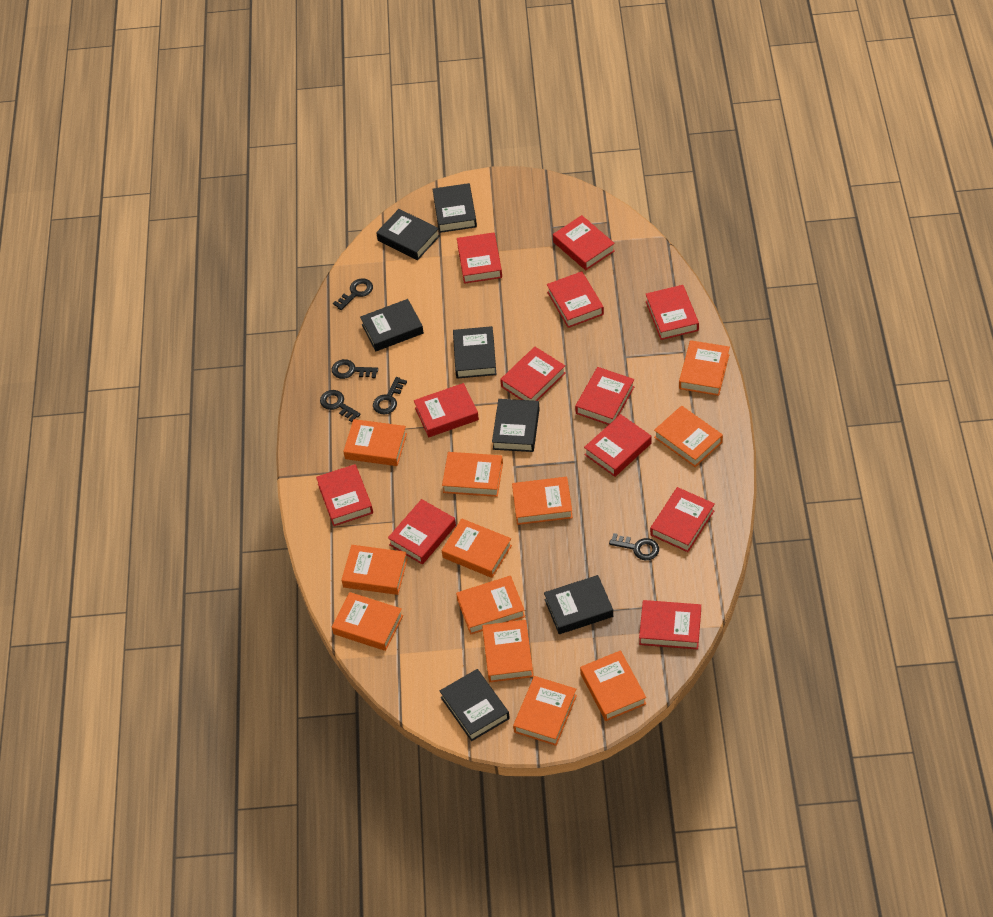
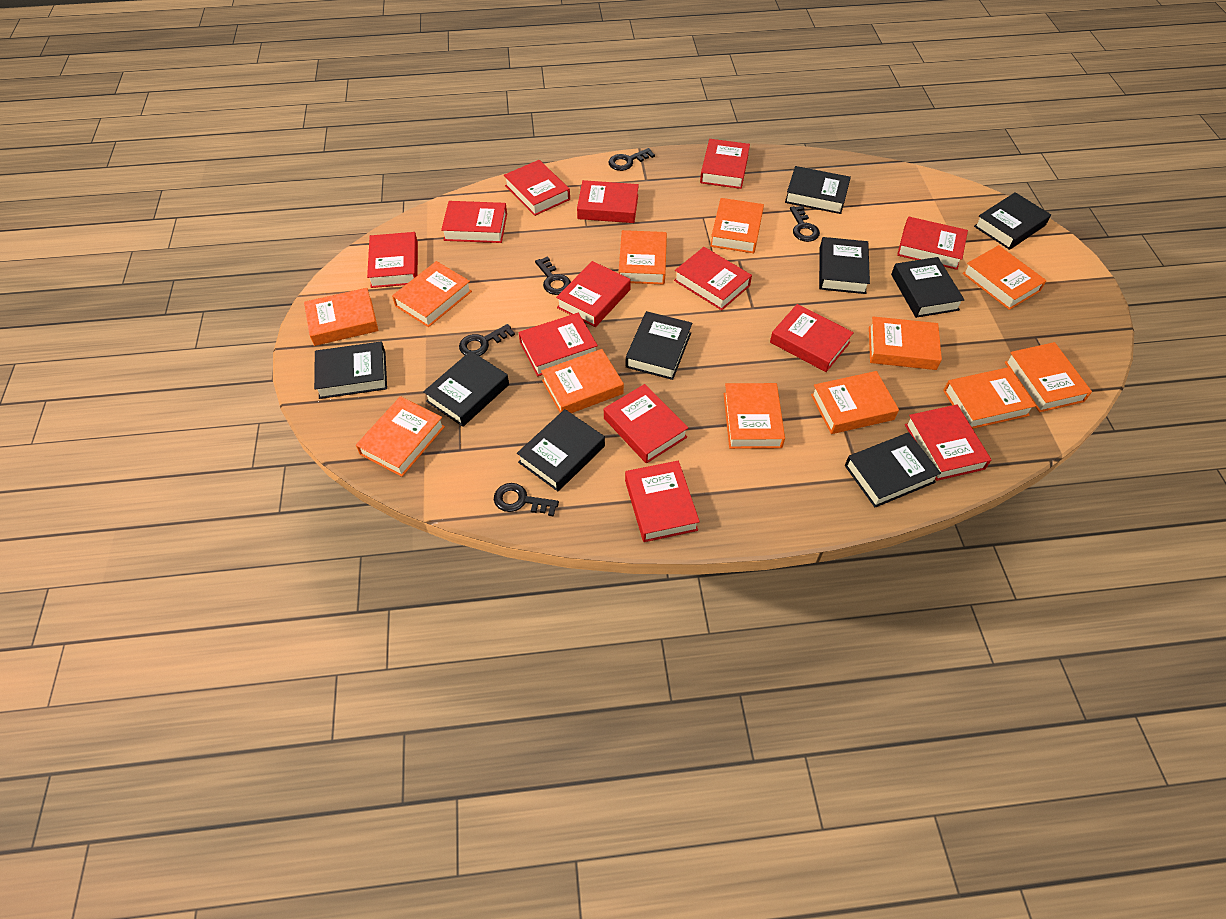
black book: 7 -> 9
red book: 12 -> 13

